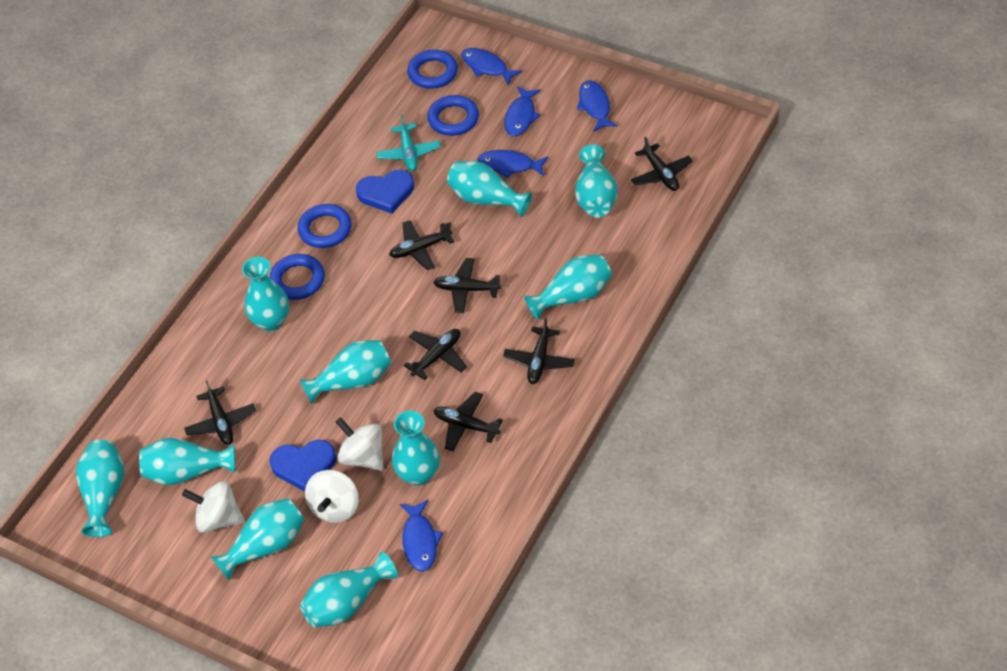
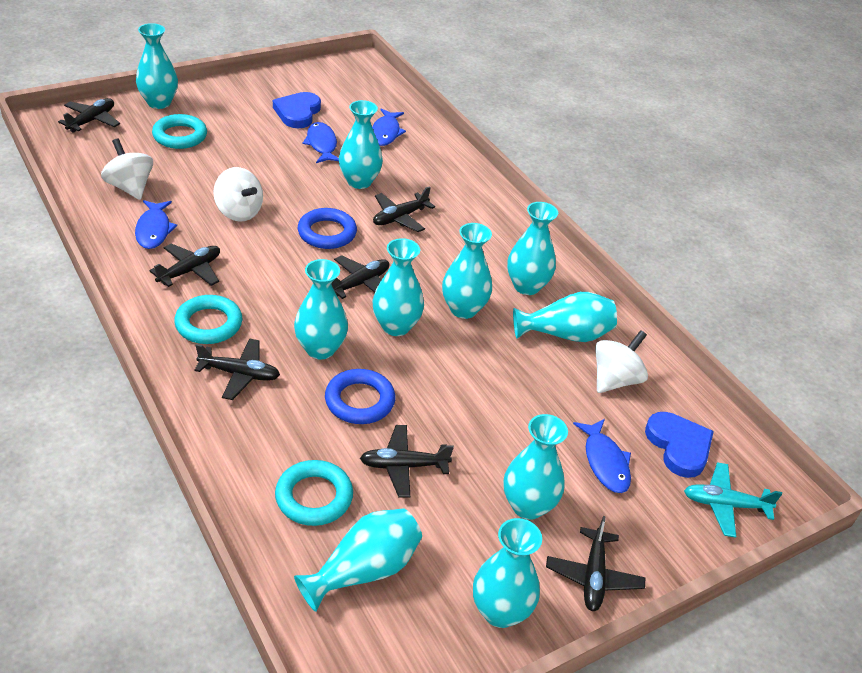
blue fish: 5 -> 4
blue ring: 4 -> 2
turquoise ring: 0 -> 3

